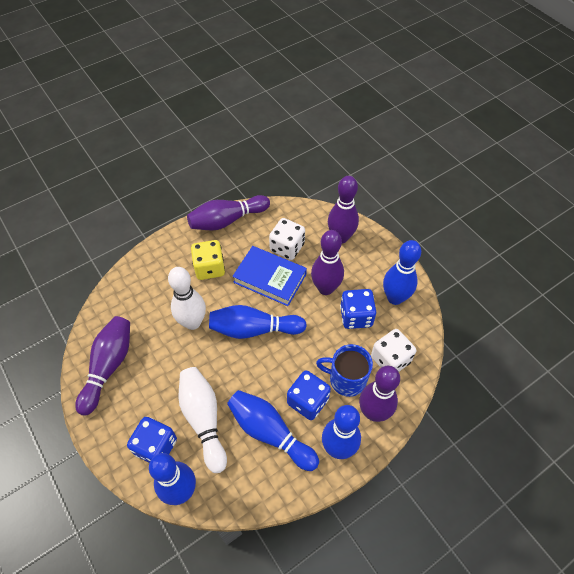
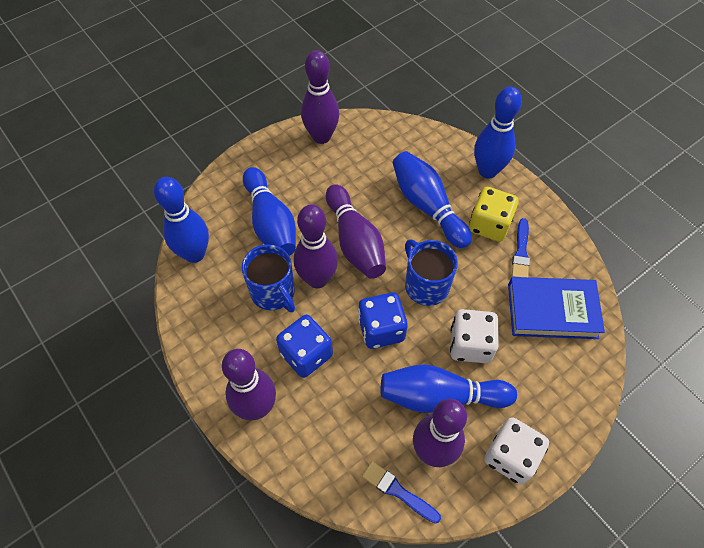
blue brush: 0 -> 2
blue dice: 3 -> 2
blue mug: 1 -> 2
white bowling pin: 2 -> 0

